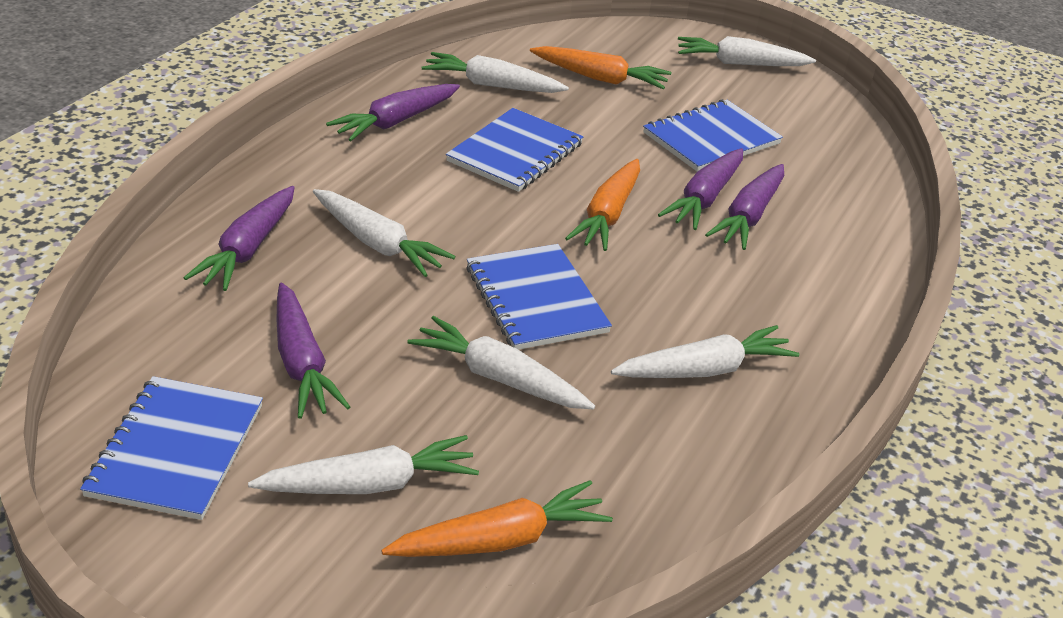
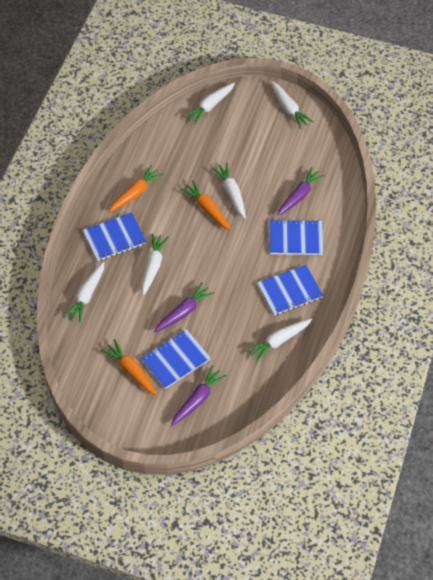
purple carrot: 5 -> 3

